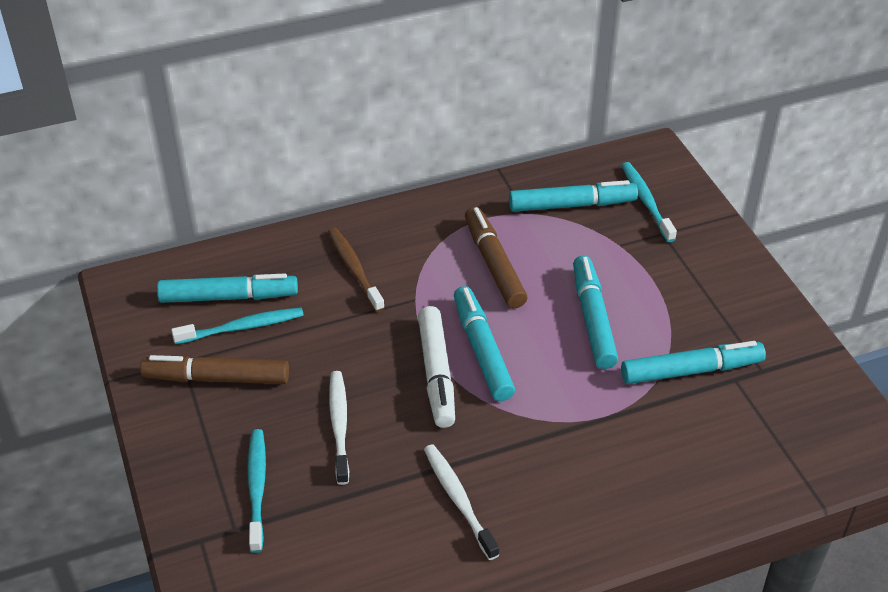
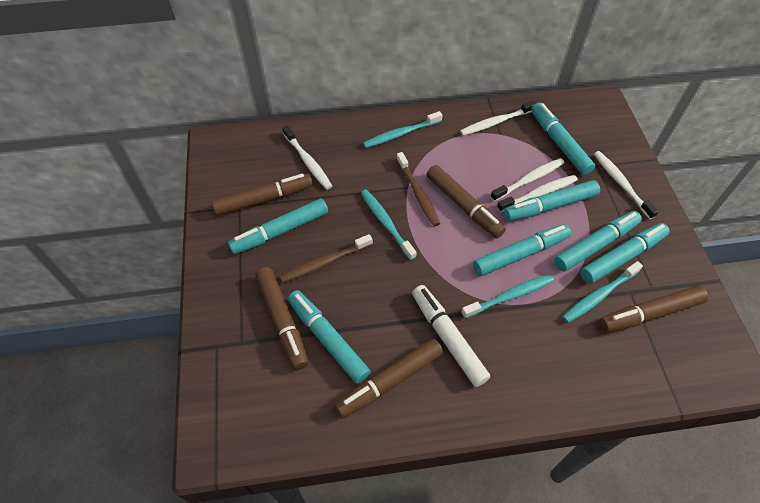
brown marker: 2 -> 5
brown toothbrush: 1 -> 2
turquoise marker: 5 -> 7
turquoise toothbrush: 3 -> 4
white toothbrush: 2 -> 5

